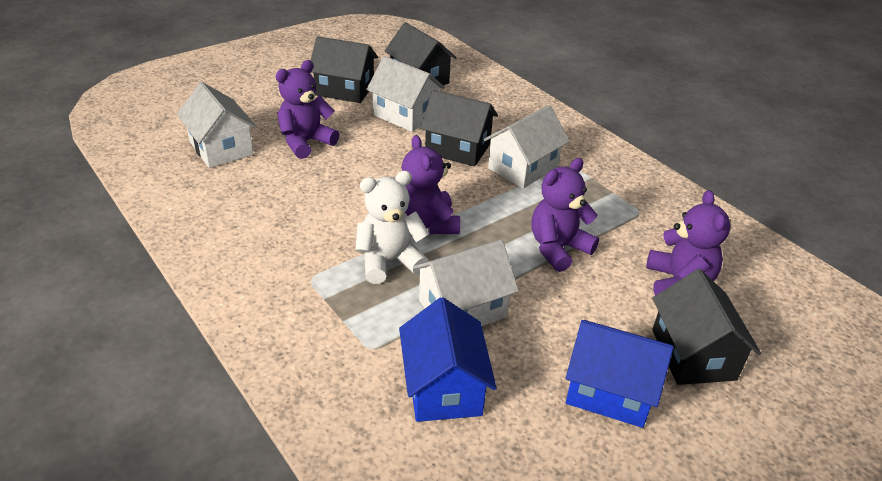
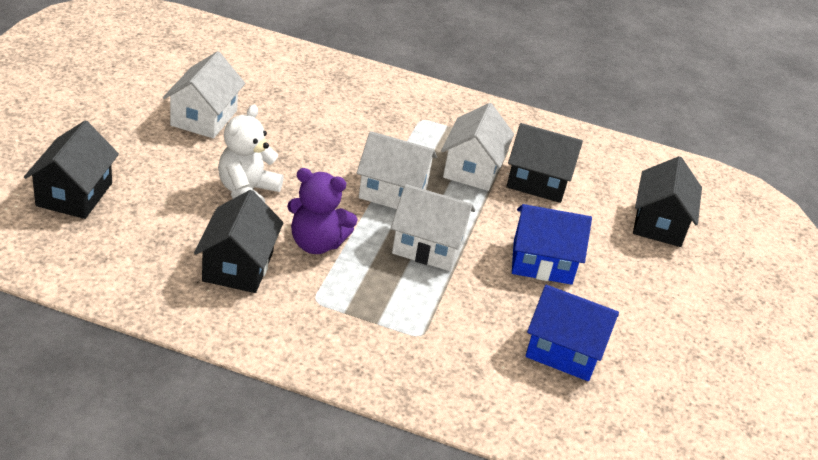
purple teddy bear: 4 -> 1

